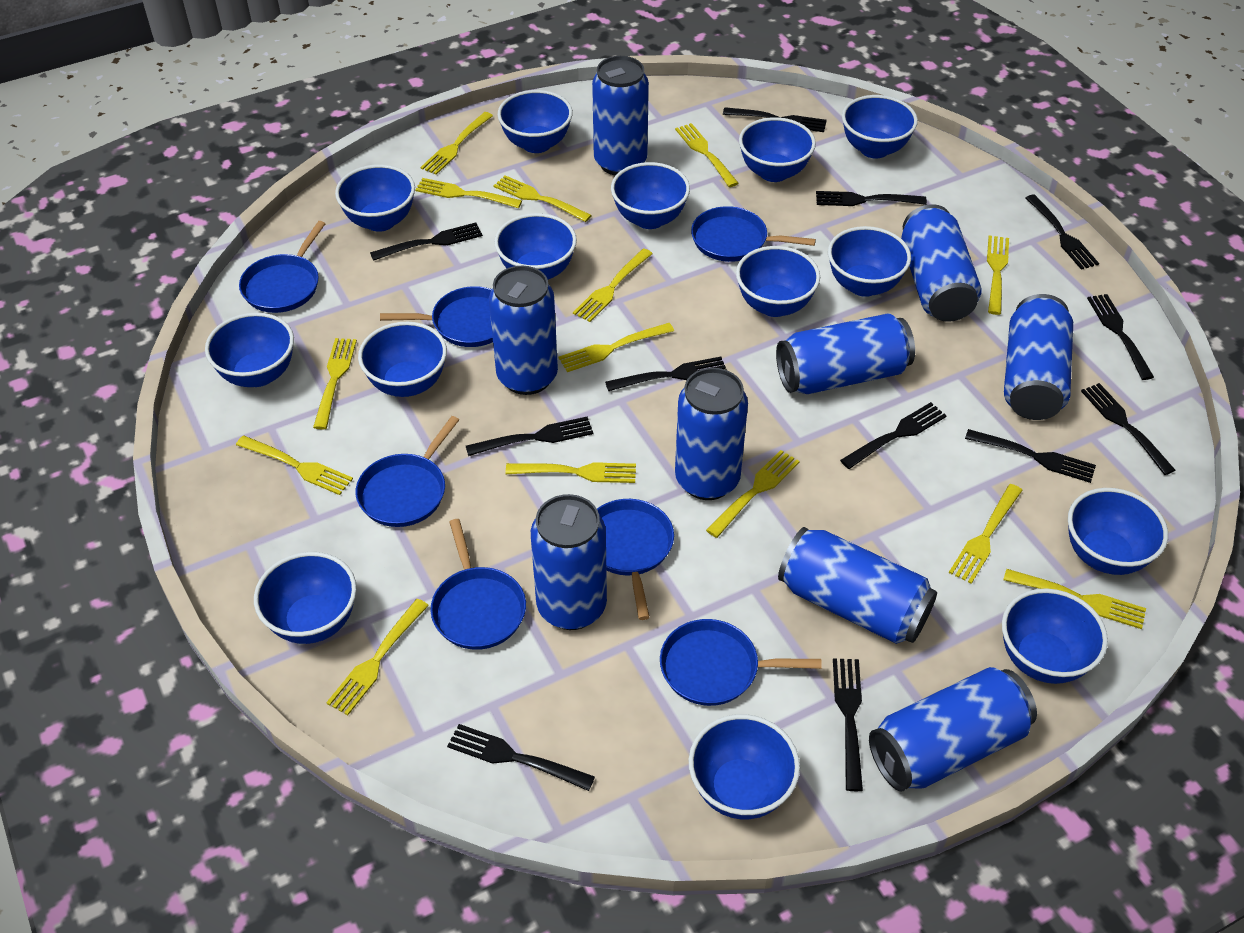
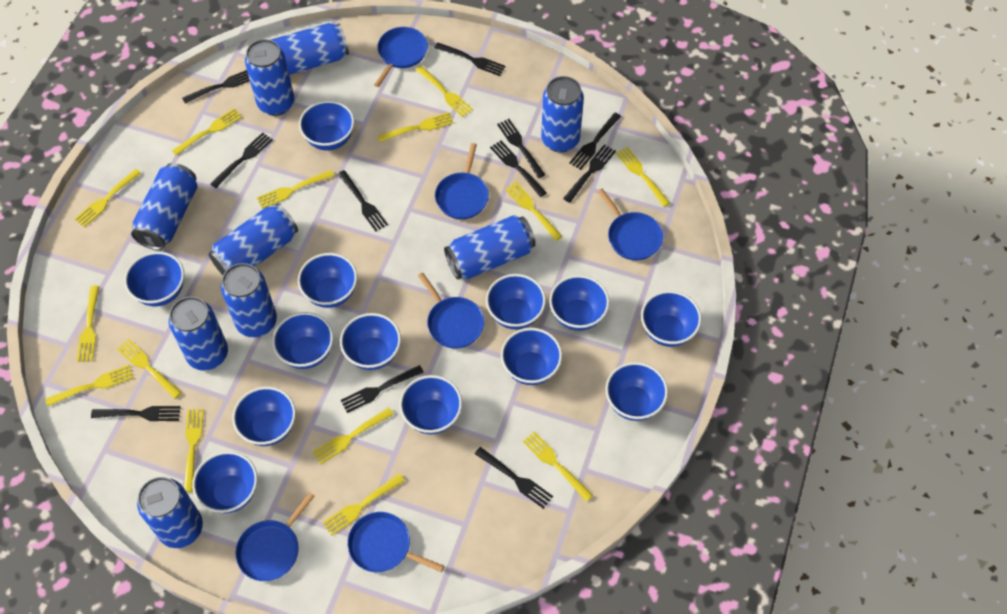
black fork: 12 -> 11
blue bowl: 14 -> 13
blue pan: 7 -> 6

